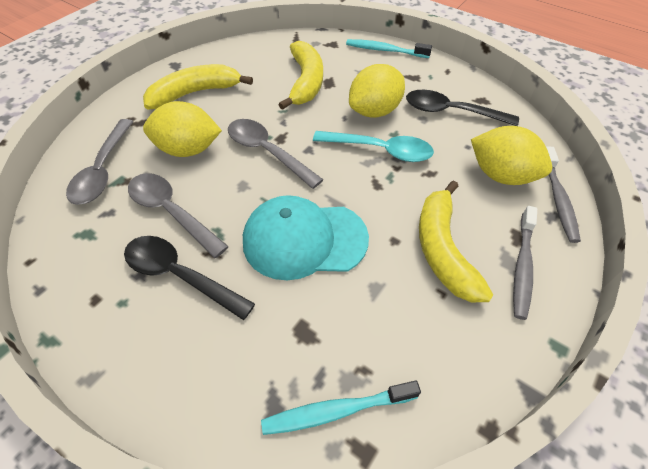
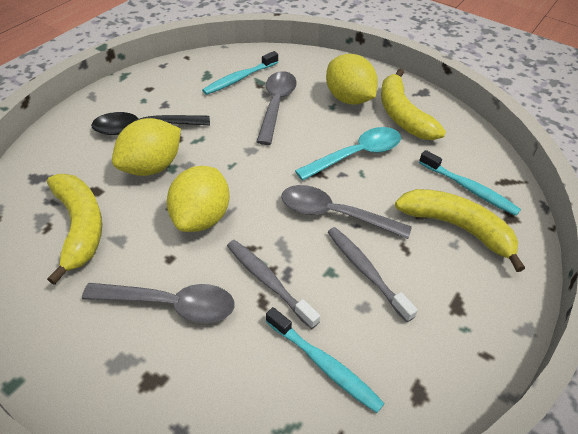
black spoon: 2 -> 1
turquoise cap: 1 -> 0
turquoise toothbrush: 2 -> 3

